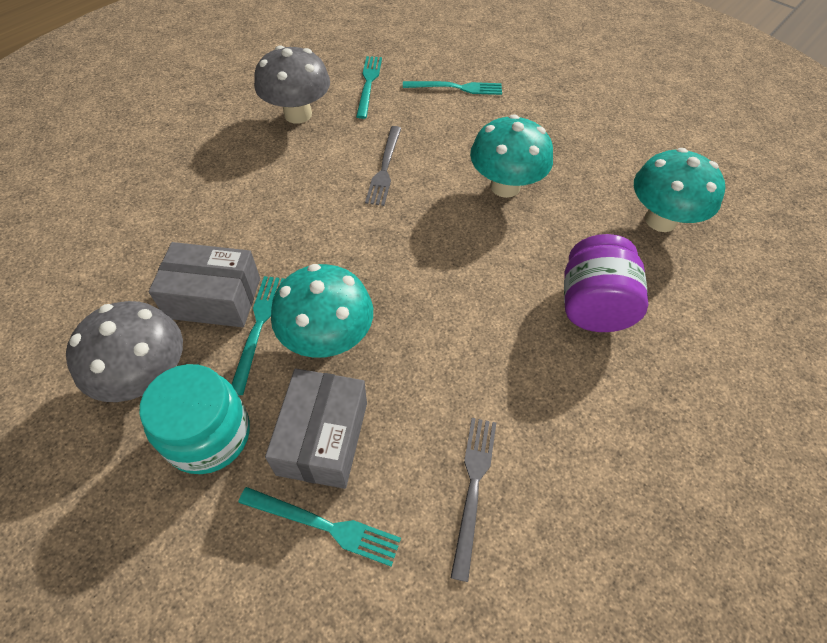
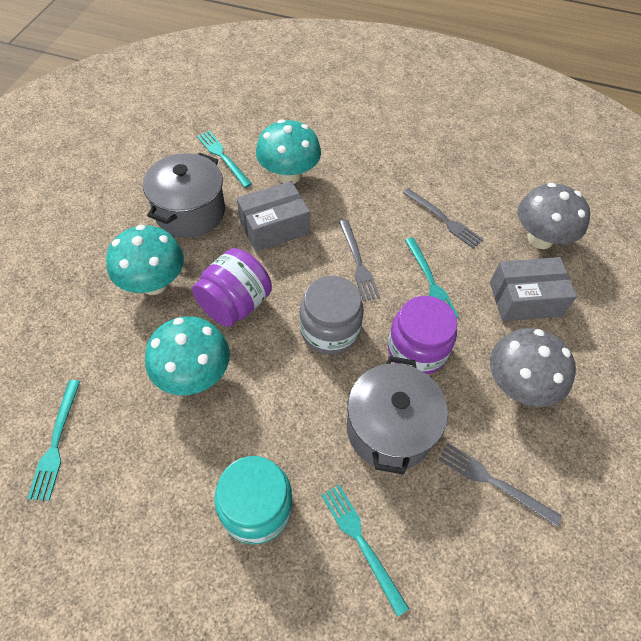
grey fork: 2 -> 3
grey jar: 0 -> 1
grey pot: 0 -> 2
purple jar: 1 -> 2

